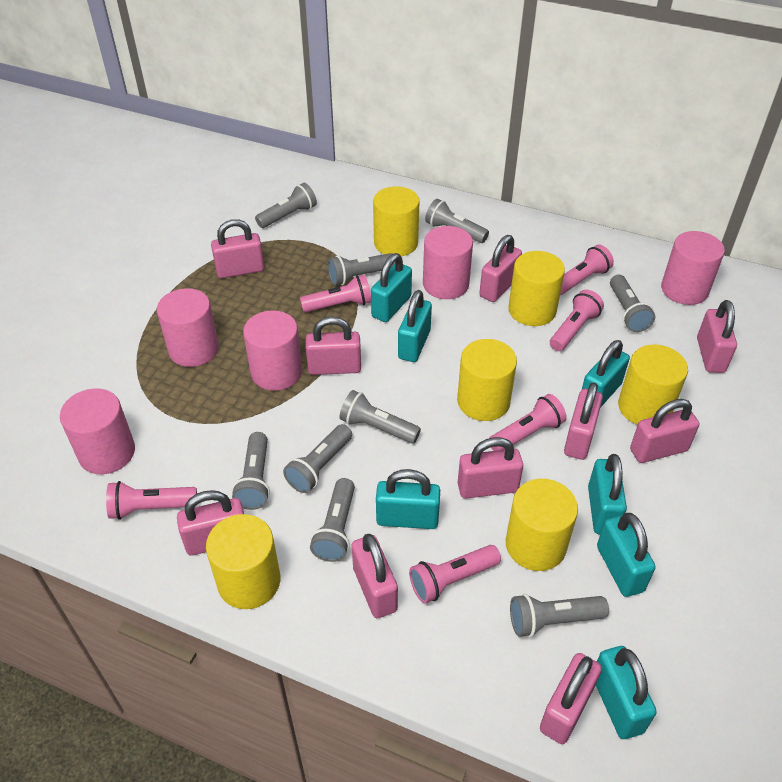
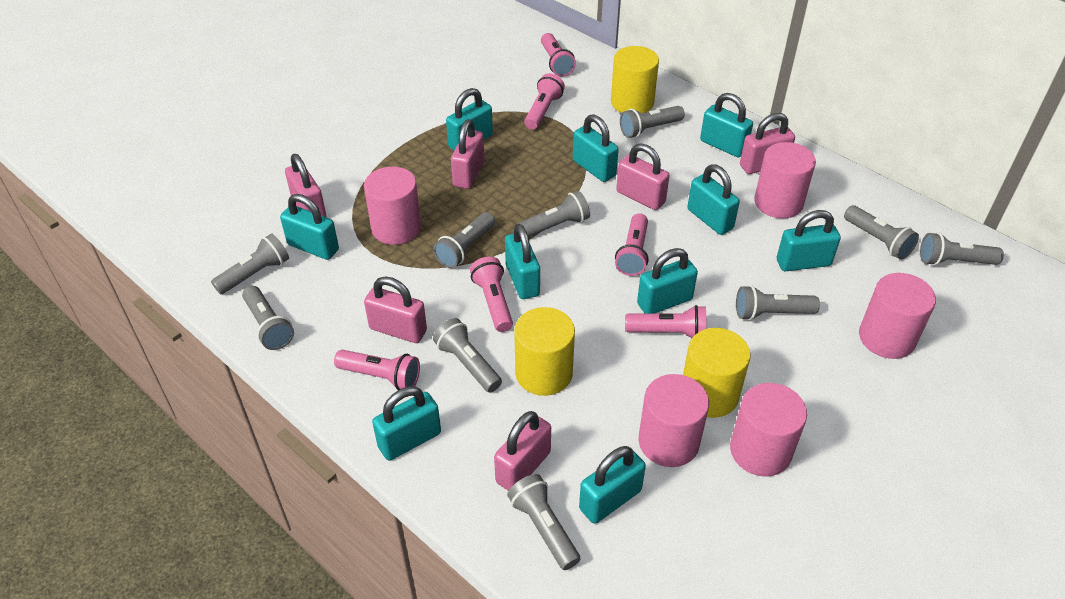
grey flashlight: 9 -> 10
pink padlock: 10 -> 6
turquoise padlock: 7 -> 10
yellow cylinder: 6 -> 3

